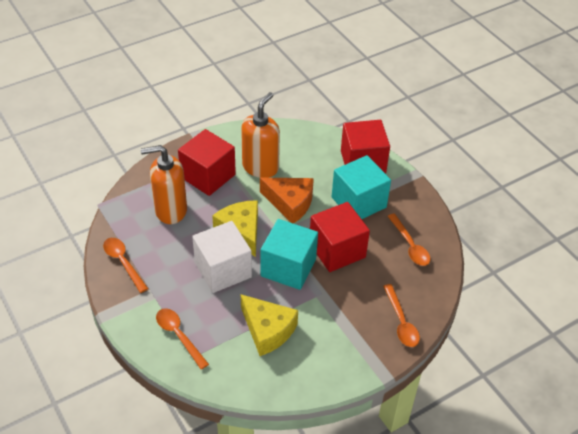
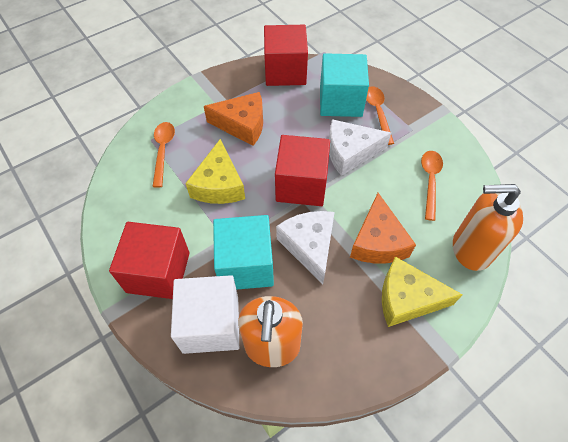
orange cheese: 1 -> 2
orange spoon: 4 -> 3
white cheese: 0 -> 2

